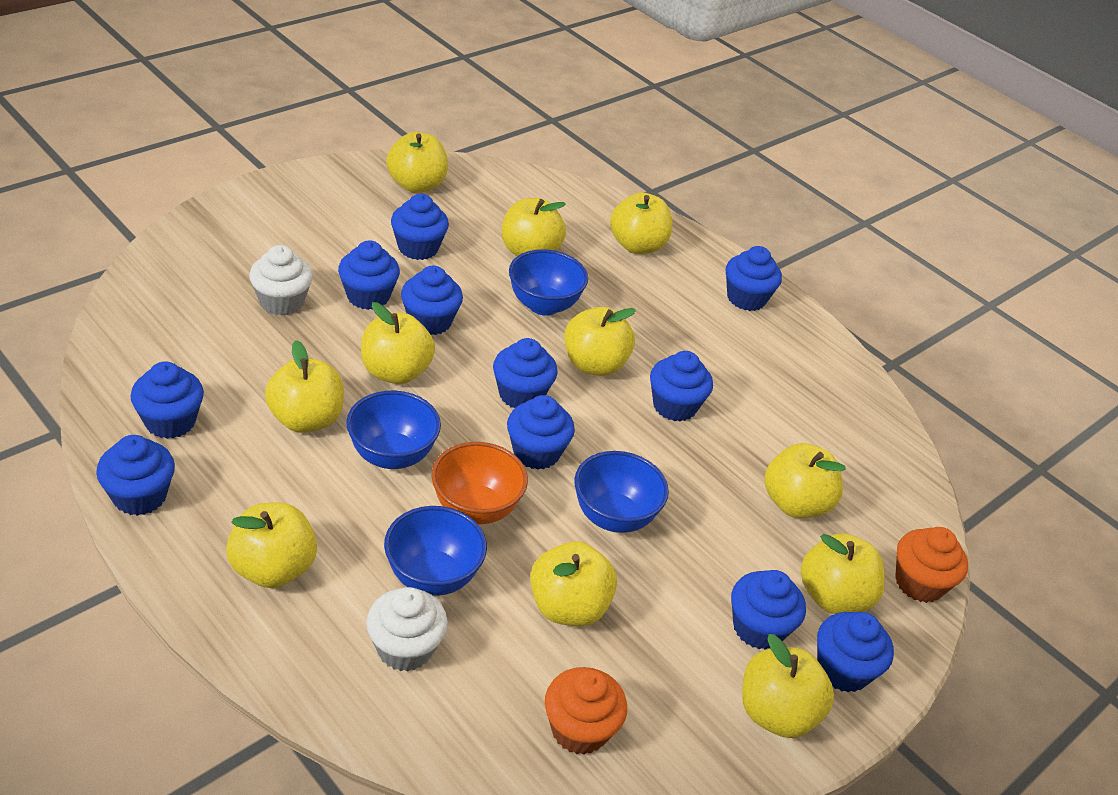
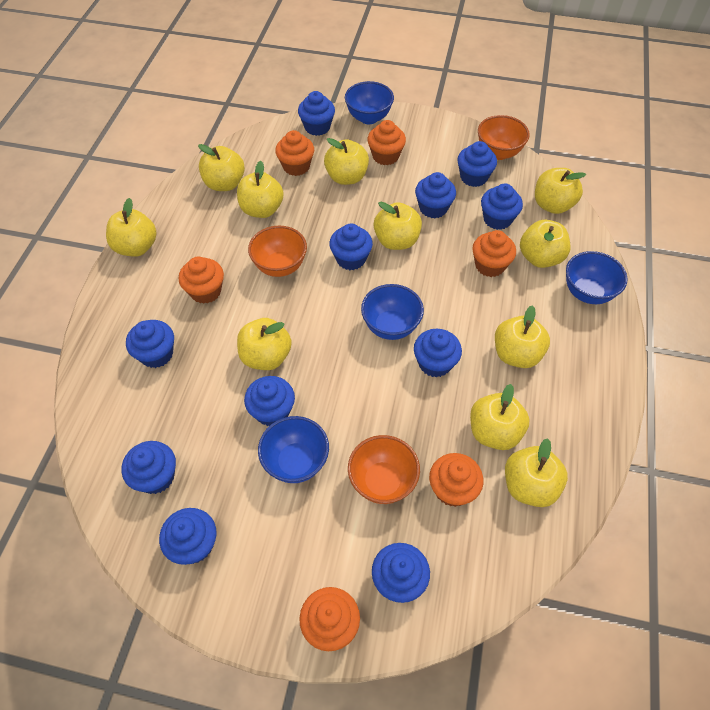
orange bowl: 1 -> 3
orange cupcake: 2 -> 6
white cupcake: 2 -> 0

